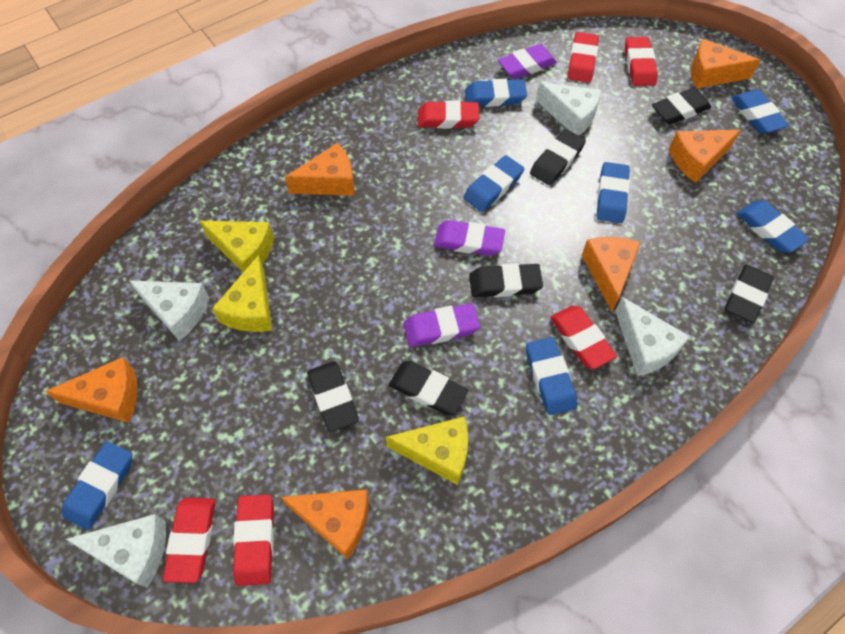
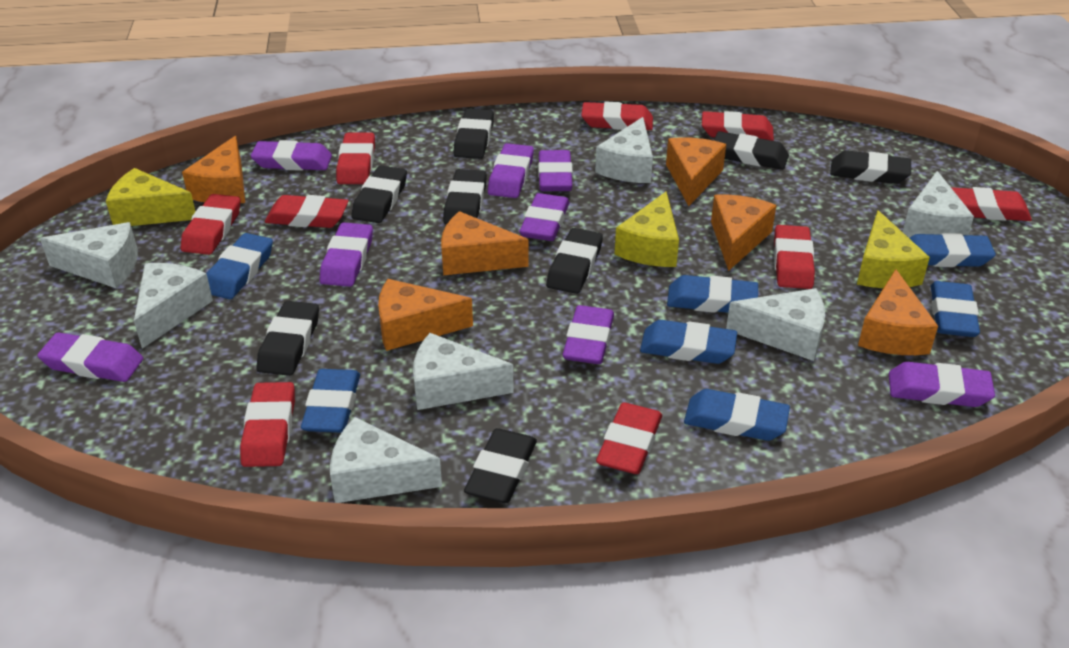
black eraser: 6 -> 8
purple eraser: 3 -> 8
red eraser: 6 -> 9
white cheese: 4 -> 7

